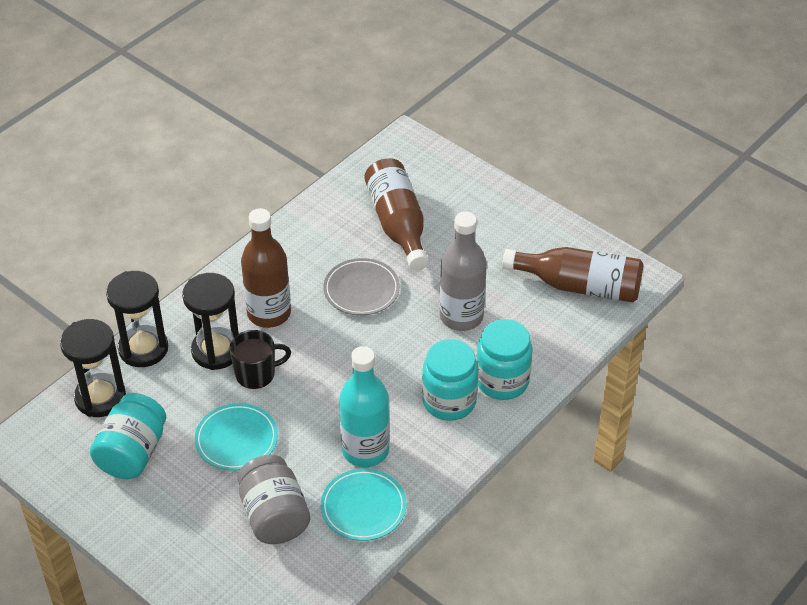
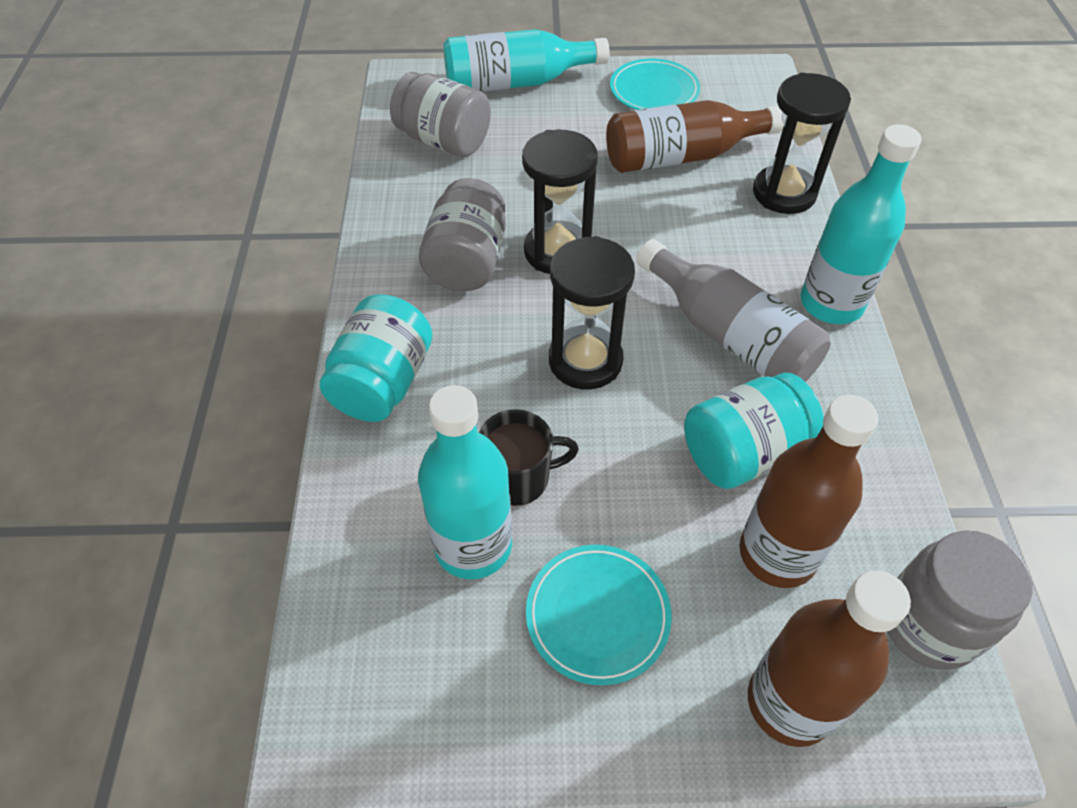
grey jar: 1 -> 3
grey plate: 1 -> 0
turquoise bottle: 1 -> 3
turquoise jar: 3 -> 2

